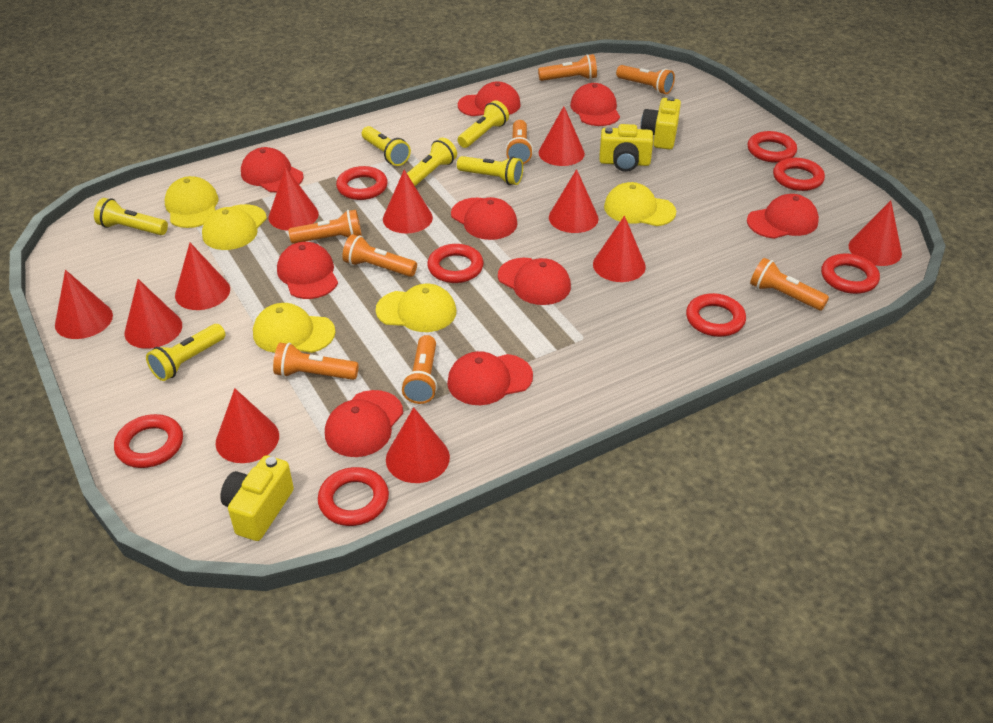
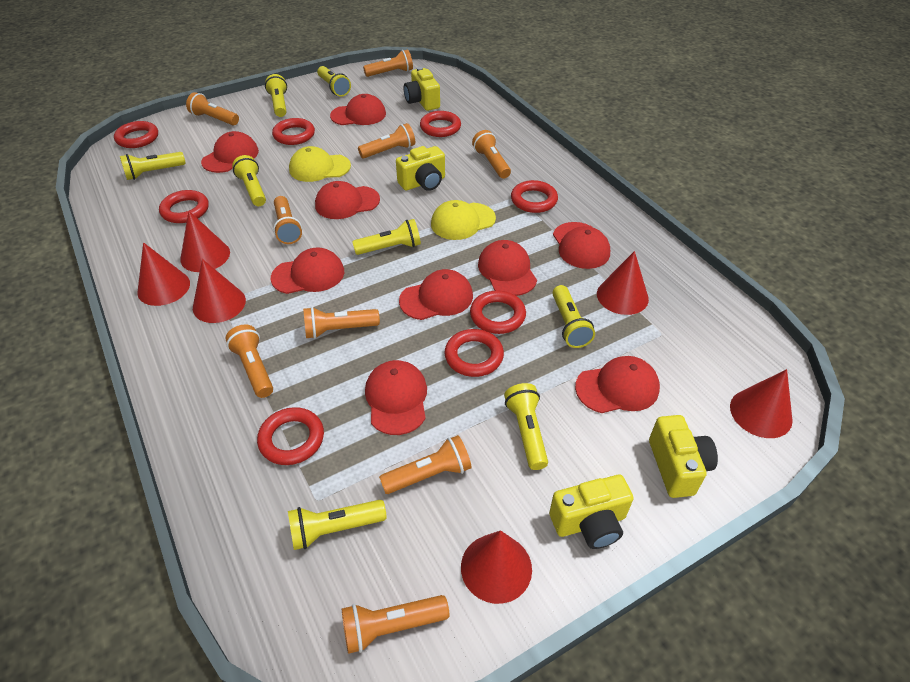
orange flashlight: 8 -> 9
red cone: 11 -> 6
yellow camera: 3 -> 4
yellow cap: 5 -> 2
yellow flashlight: 6 -> 8

